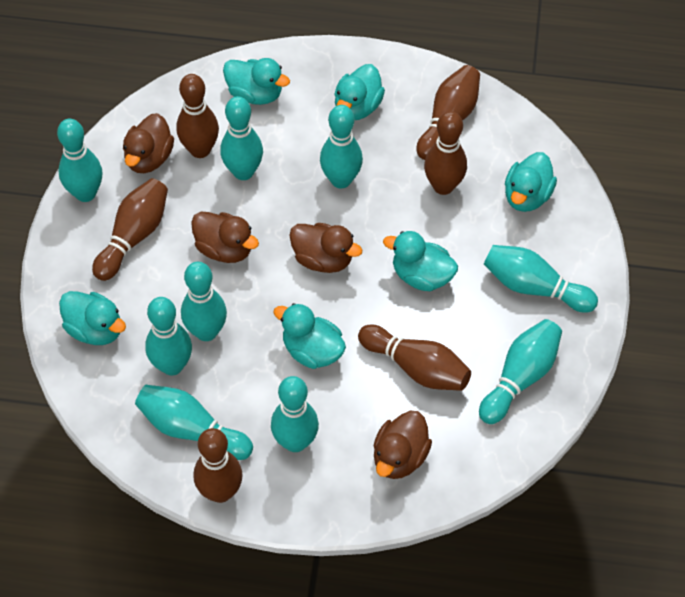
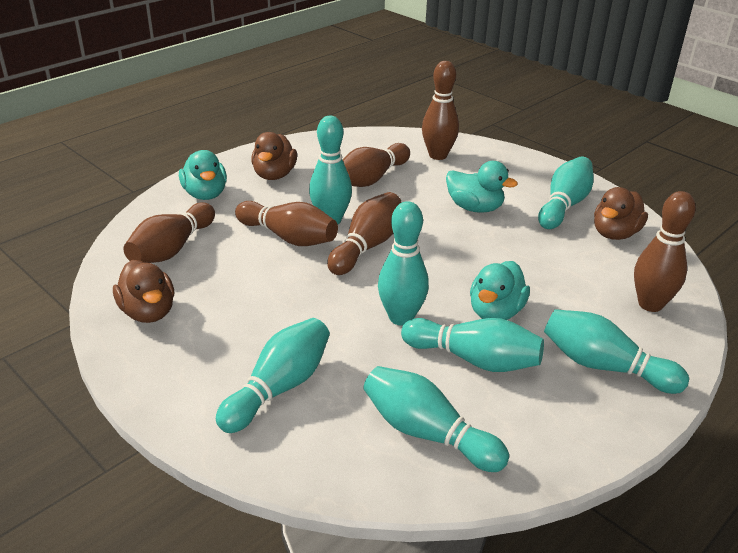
brown duck: 4 -> 3
turquoise bowling pin: 9 -> 7
turquoise duck: 6 -> 3

